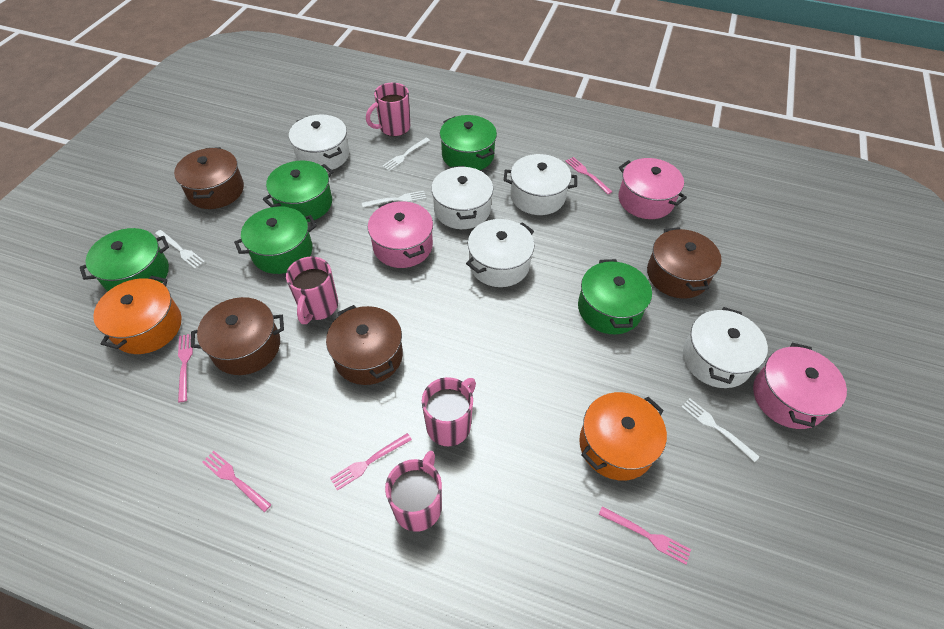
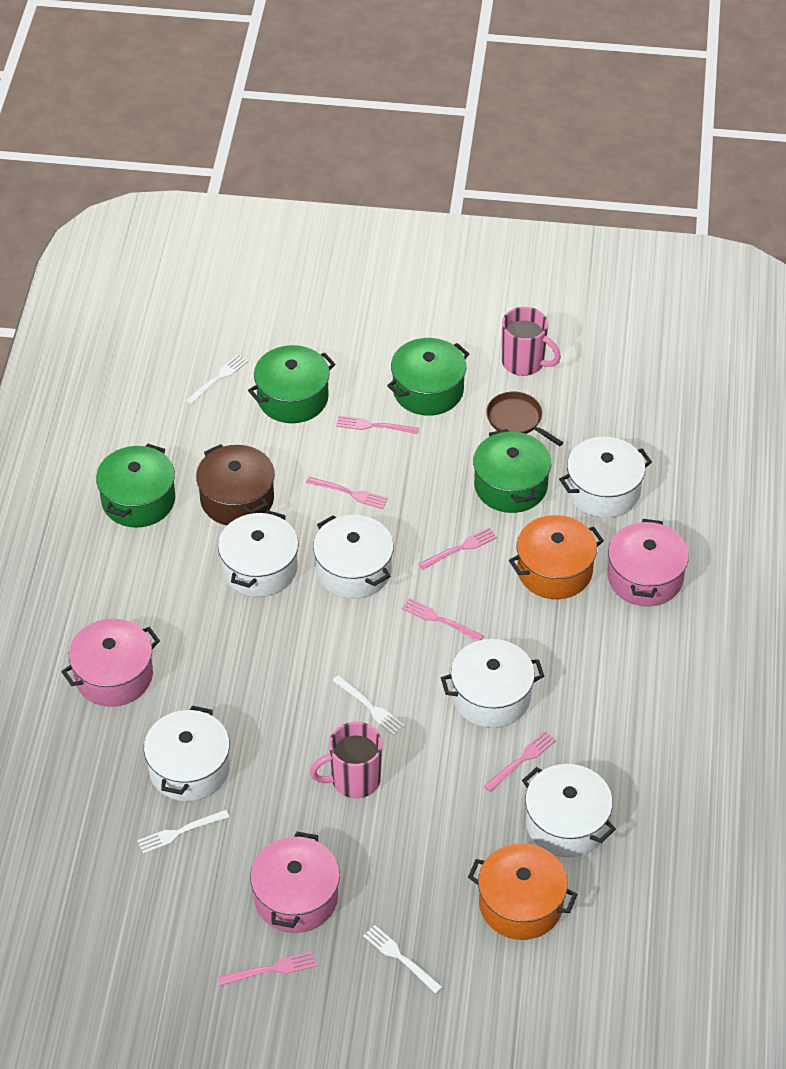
brown pan: 0 -> 1
brown pot: 4 -> 1
green pot: 5 -> 4
pink fork: 5 -> 6
pink mug: 4 -> 2
white pot: 5 -> 6

